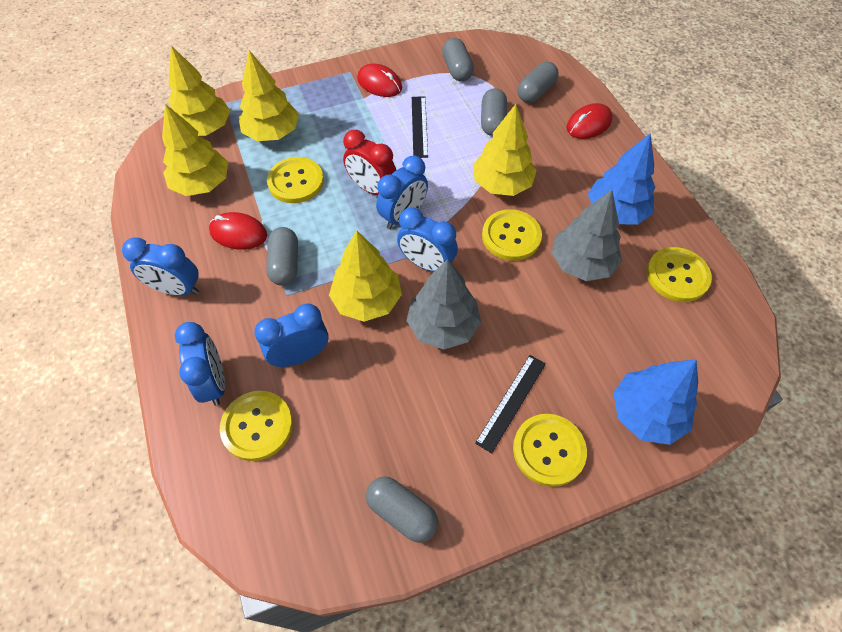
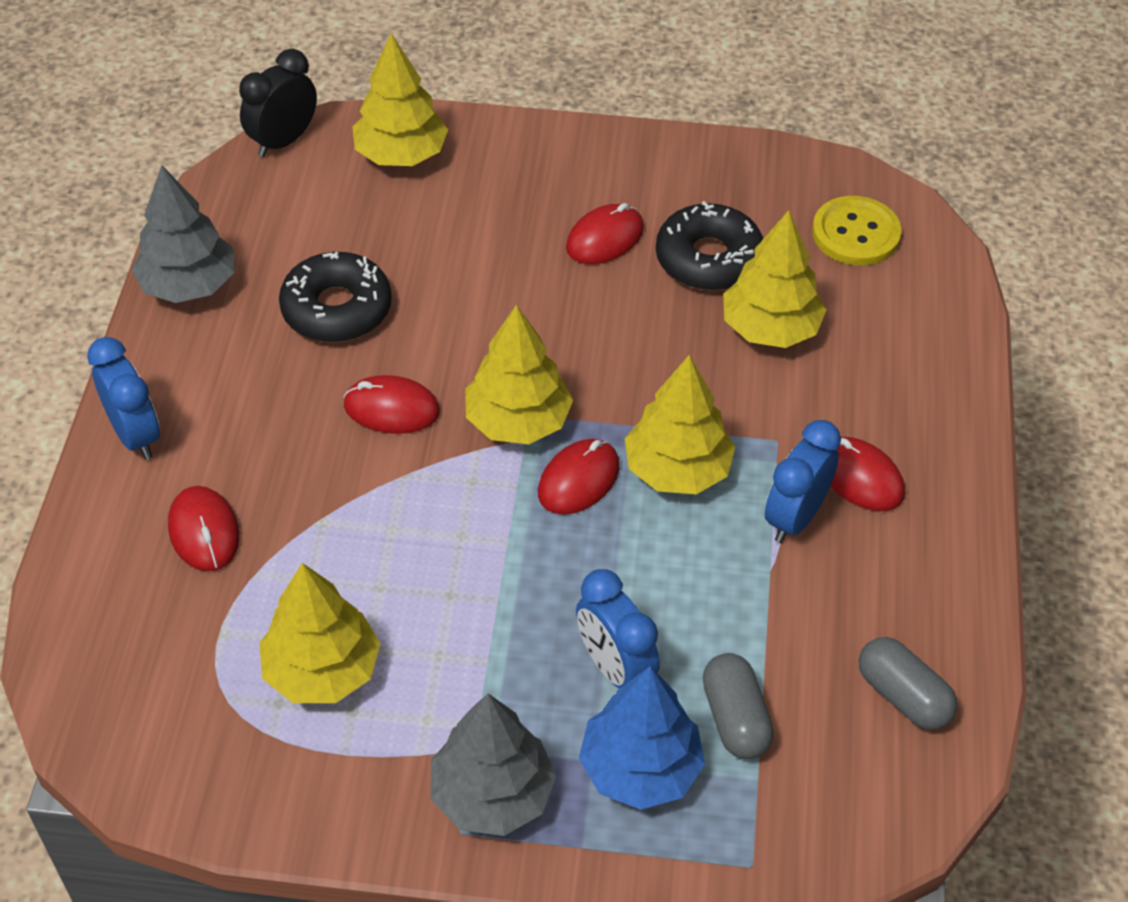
black clock: 0 -> 1
black donut: 0 -> 2
black ruler: 2 -> 0
blue clock: 5 -> 3
blue tree: 2 -> 1
grey capsule: 5 -> 2
red clock: 1 -> 0
red mouse: 3 -> 5
yellow button: 5 -> 1

